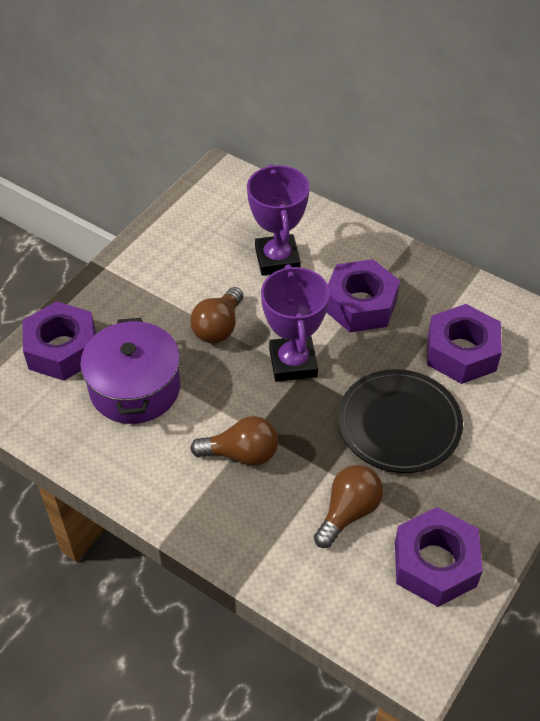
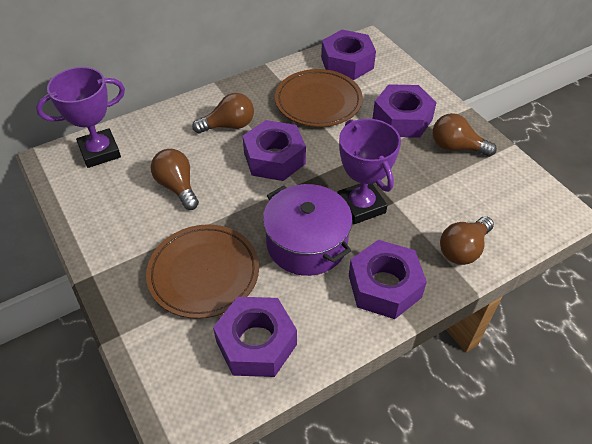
black plate: 1 -> 0
brown light bulb: 3 -> 4
brown plate: 0 -> 2
purple nut: 4 -> 5

